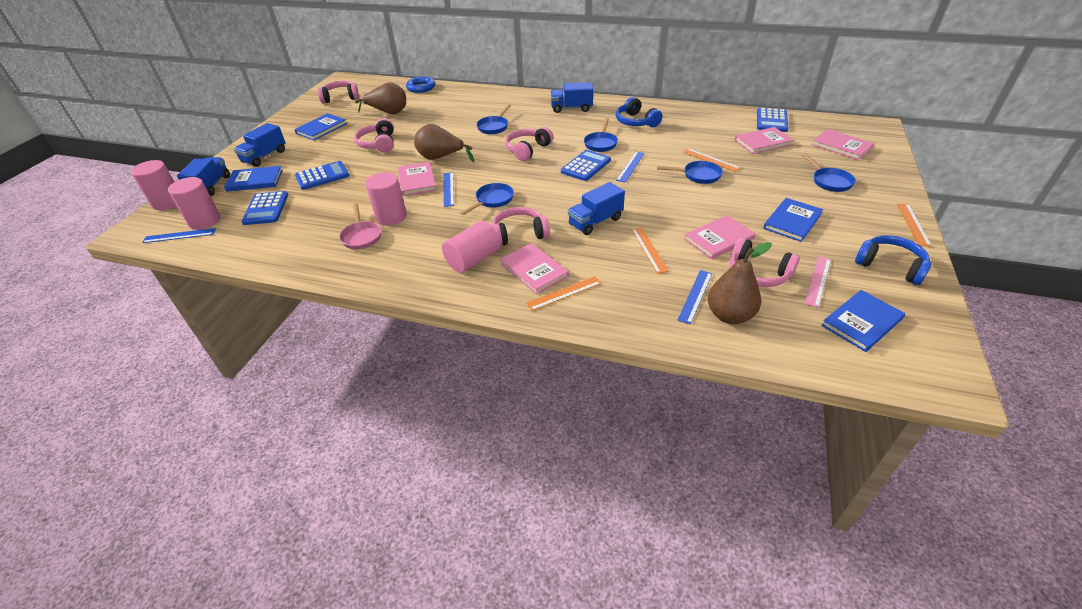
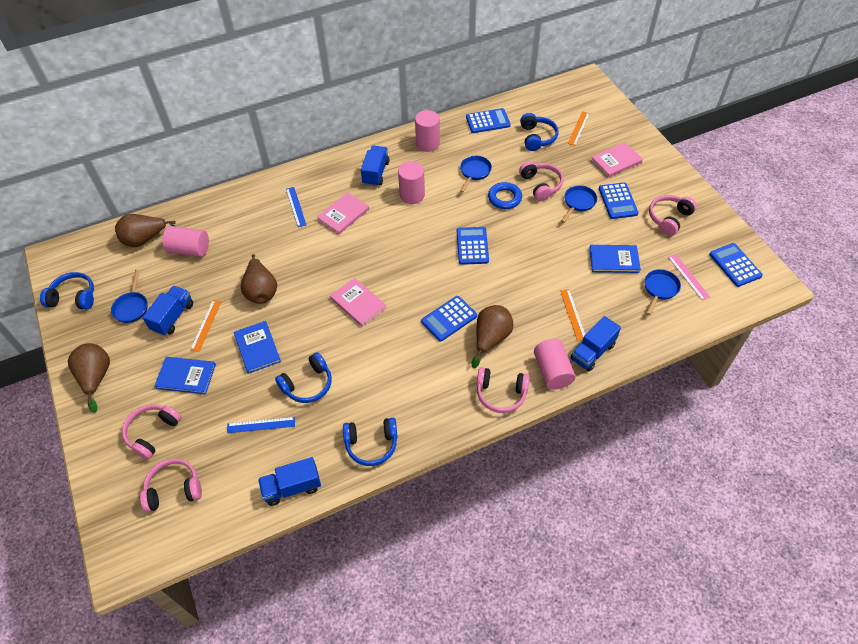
blue book: 4 -> 3
blue calculator: 4 -> 5
blue headphones: 2 -> 4
blue pan: 5 -> 4
blue ruler: 4 -> 2
brown pear: 3 -> 4
orange ruler: 4 -> 3
pink book: 5 -> 3
pink pan: 1 -> 0

